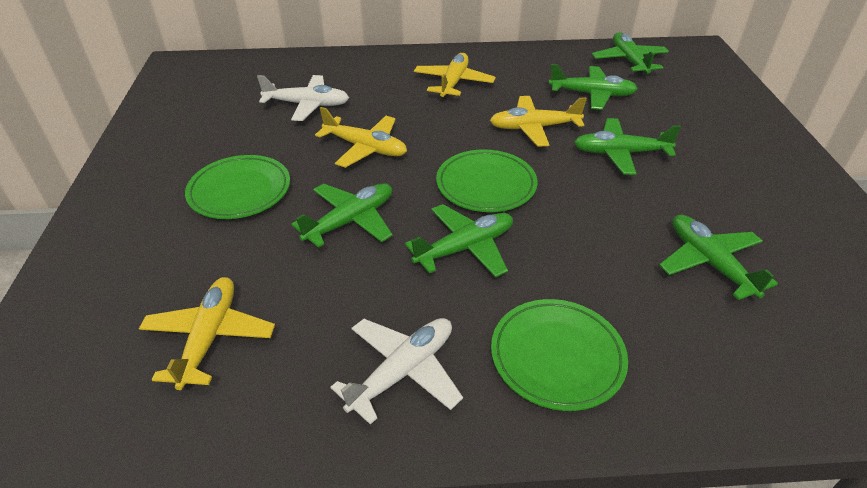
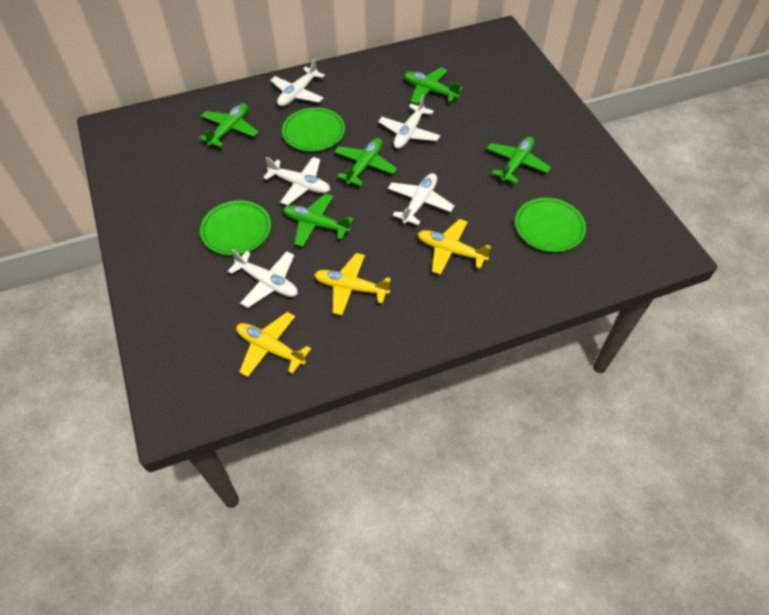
green plane: 6 -> 5
white plane: 2 -> 5
yellow plane: 4 -> 3

